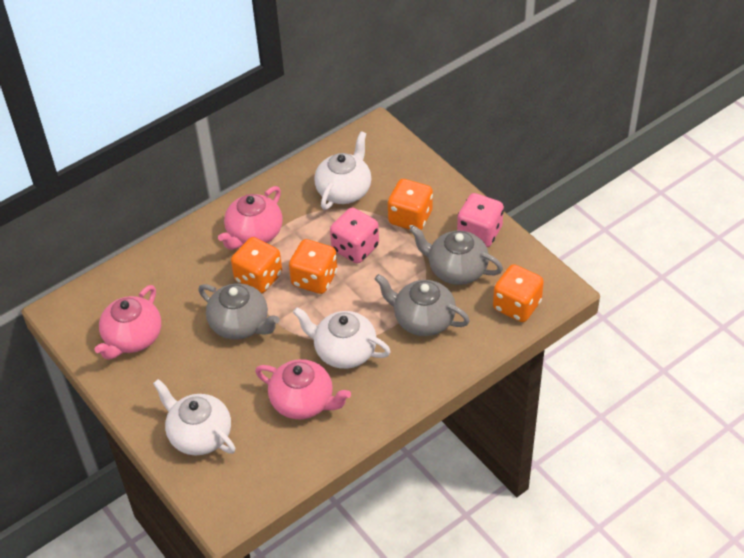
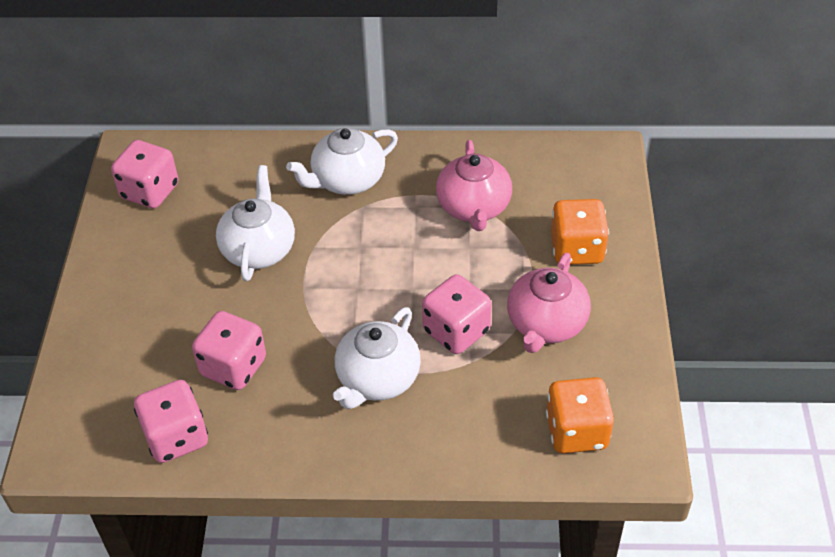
grey teapot: 3 -> 0
orange dice: 4 -> 2
pink dice: 2 -> 4
pink teapot: 3 -> 2

